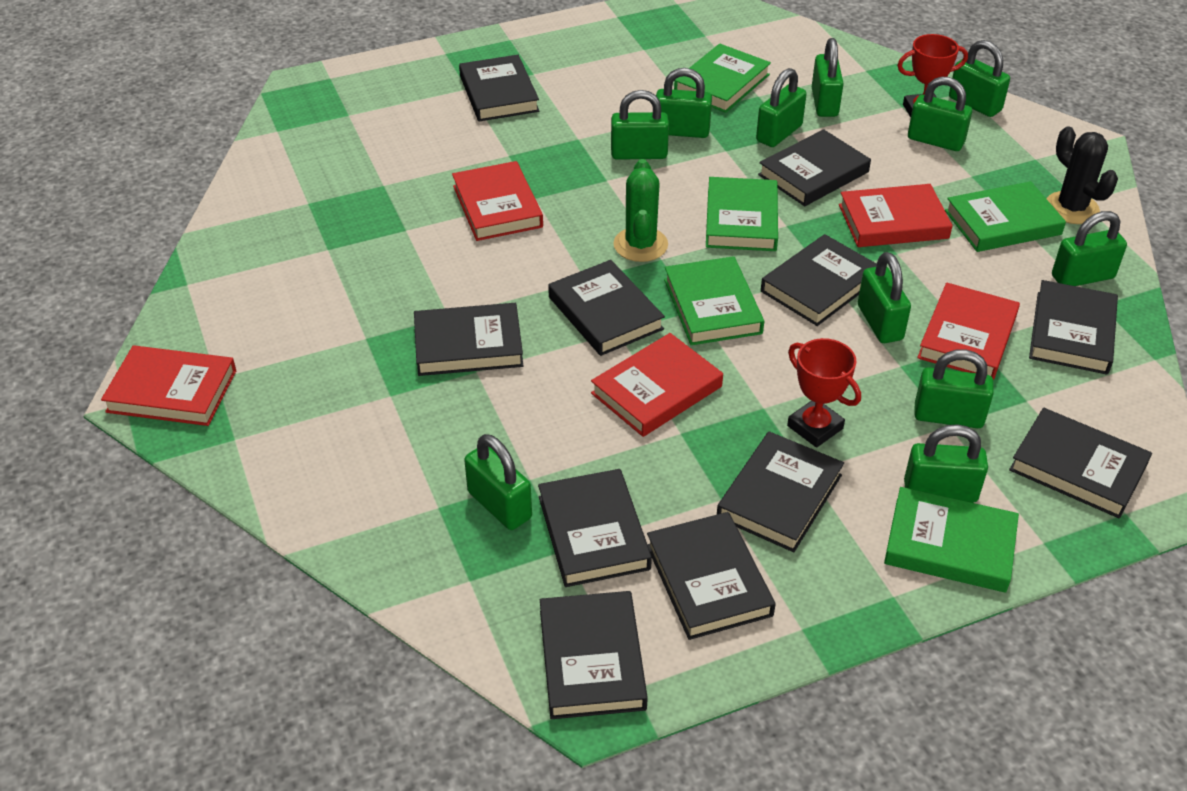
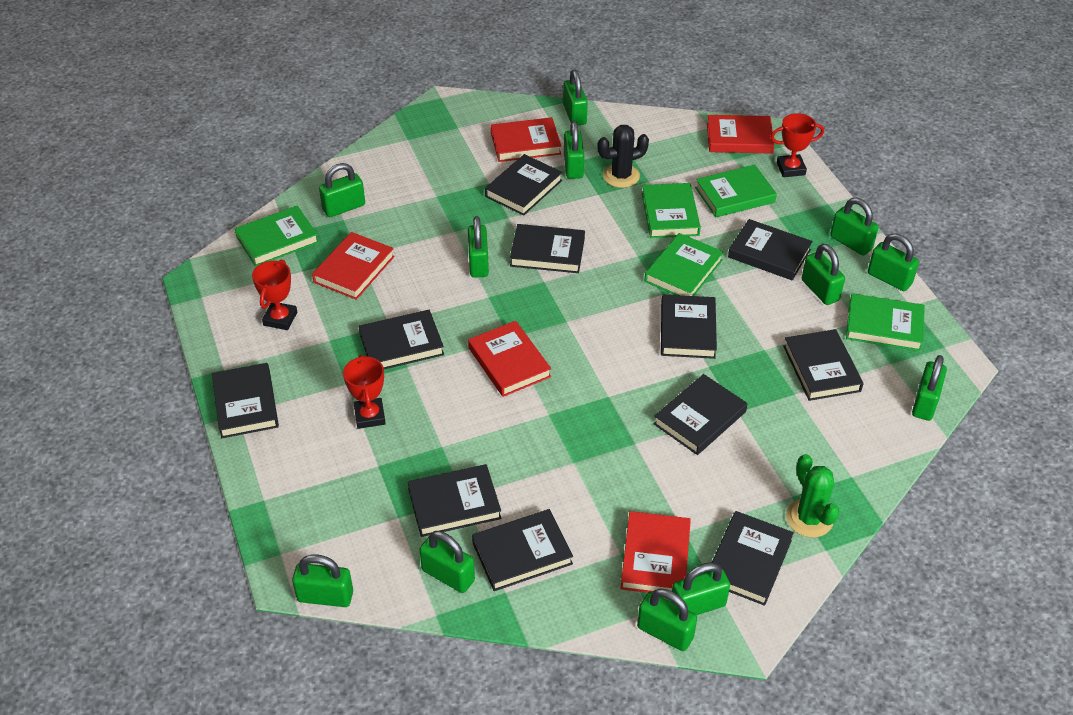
green padlock: 11 -> 12
red trophy: 2 -> 3

